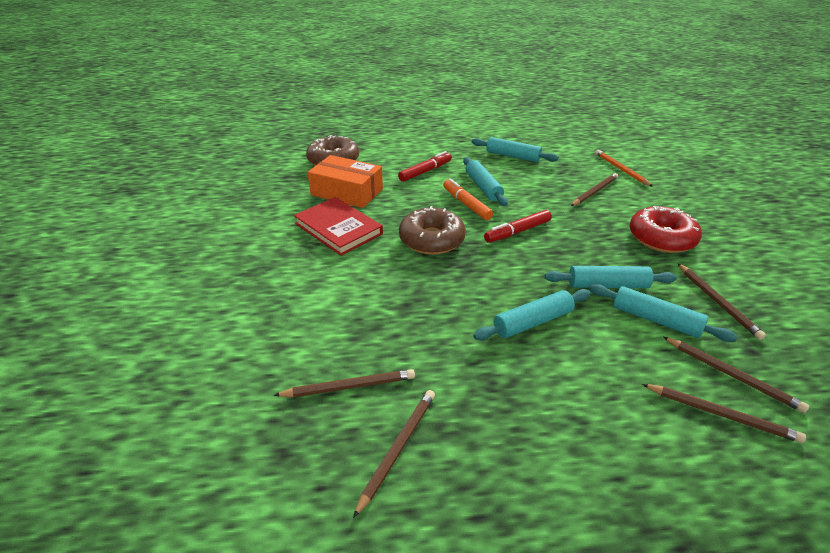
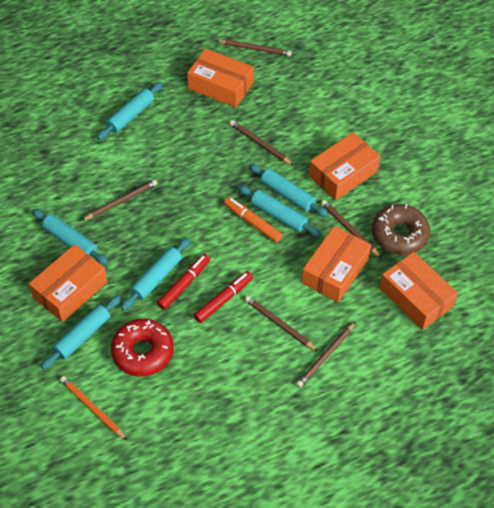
brown donut: 2 -> 1
orange box: 1 -> 5
red book: 1 -> 0
turquoise rolling pin: 5 -> 6

